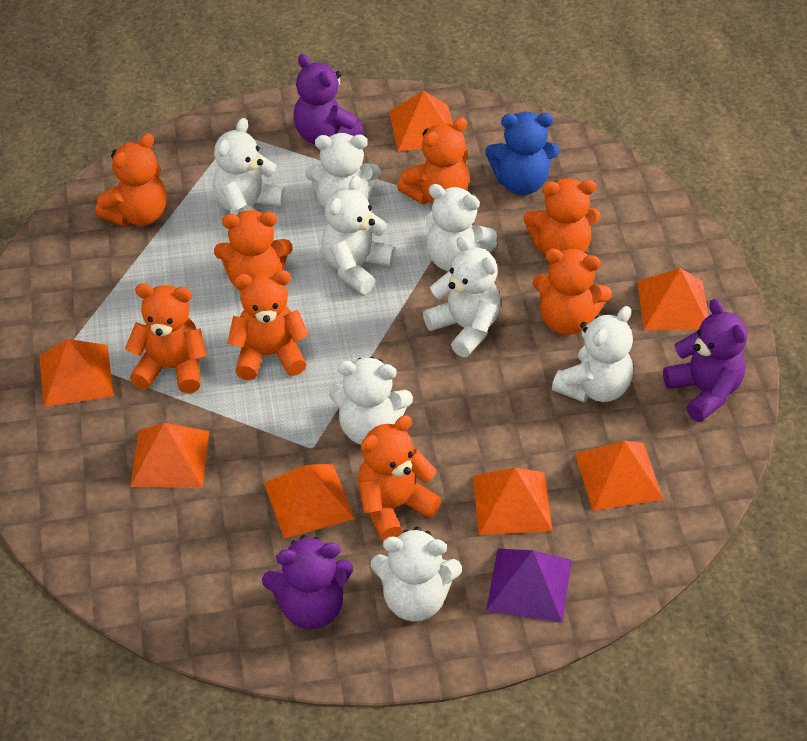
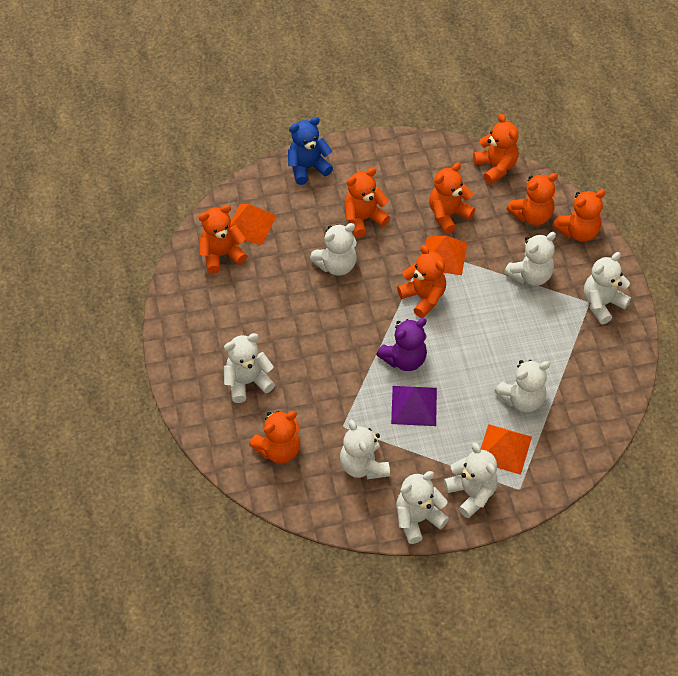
orange pyramid: 7 -> 3
purple teddy bear: 3 -> 1

